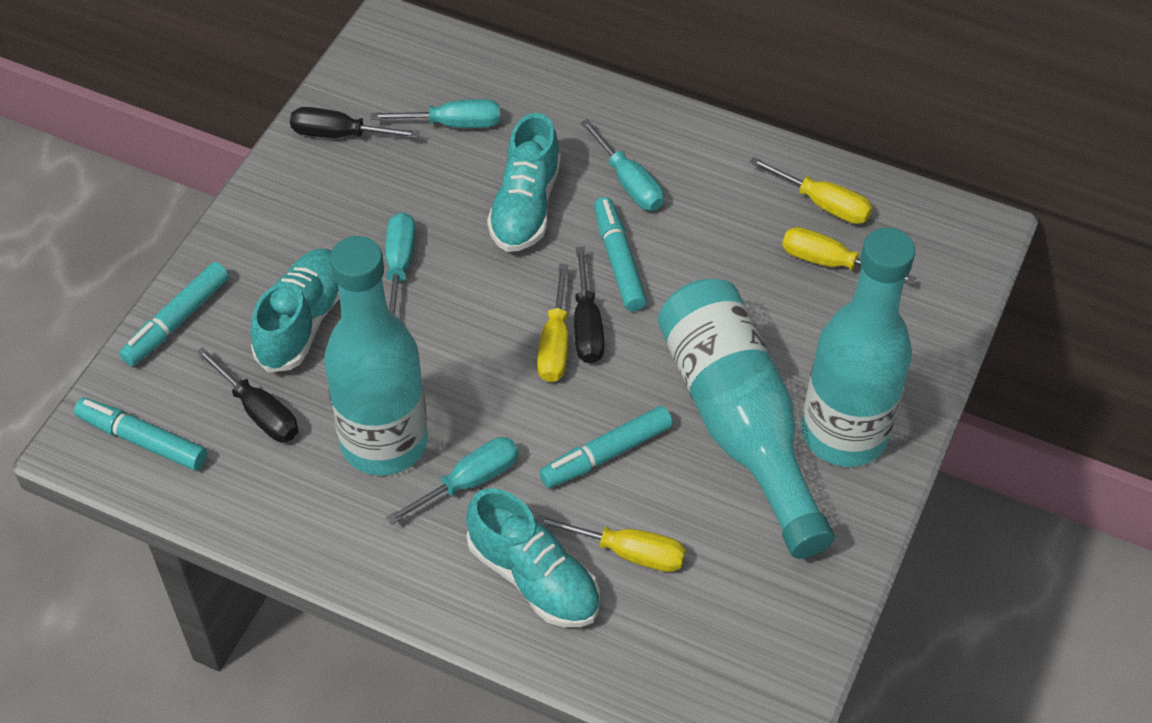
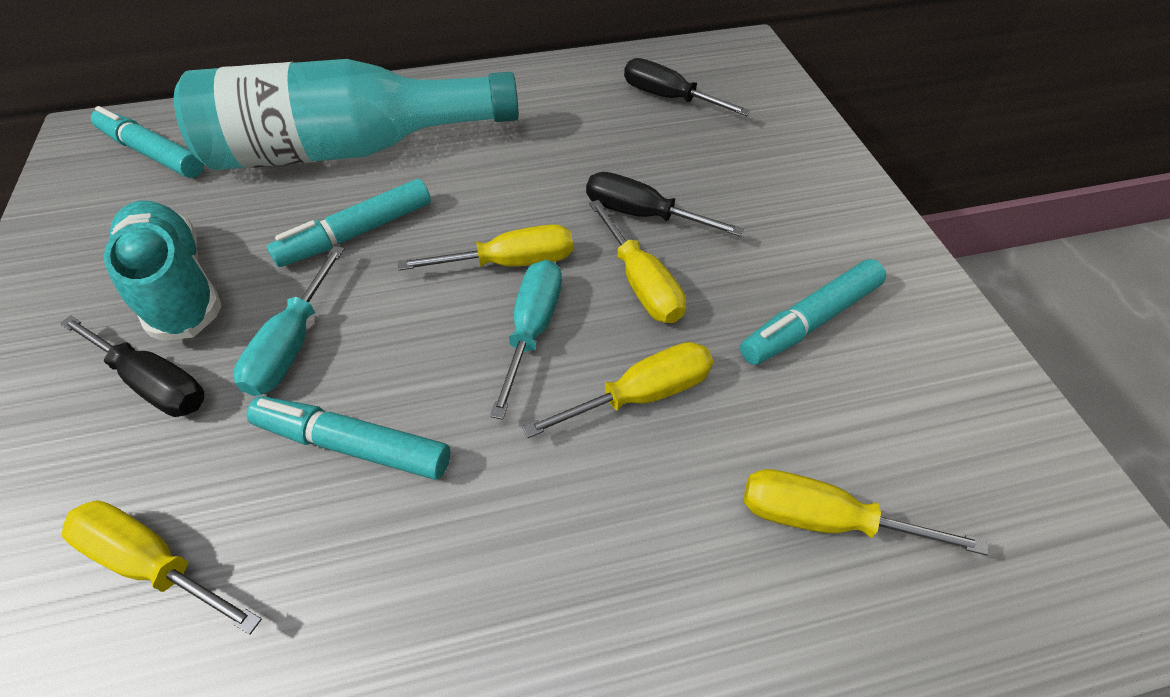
turquoise bottle: 3 -> 1
turquoise screwdriver: 4 -> 2
turquoise shoe: 3 -> 1
yellow screwdriver: 4 -> 5

